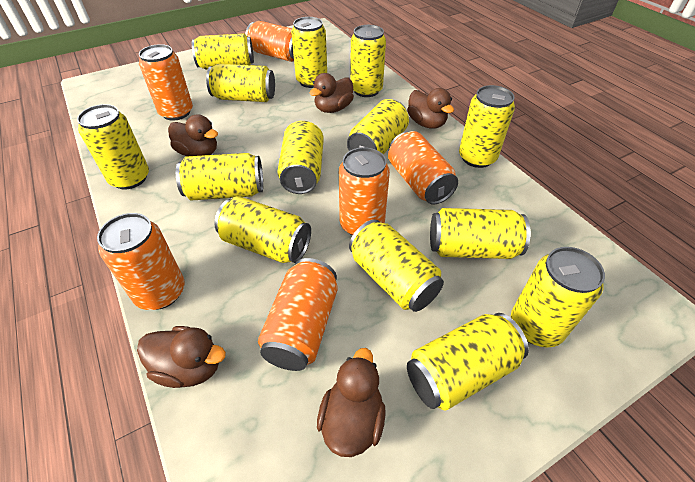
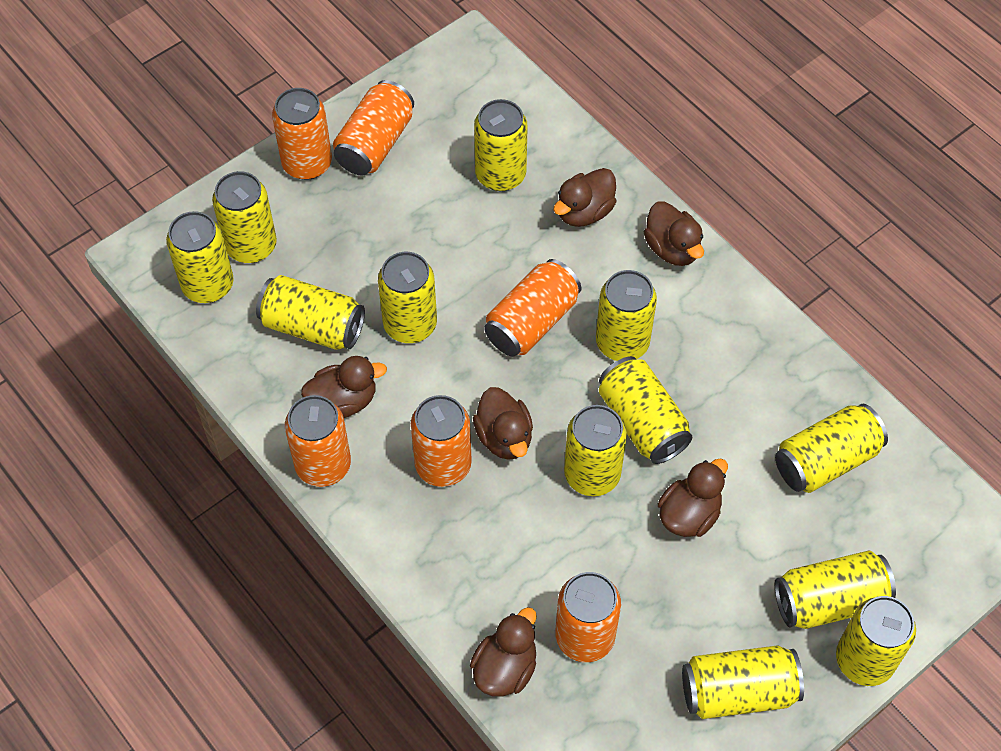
brown duck: 5 -> 6
yellow can: 14 -> 12

